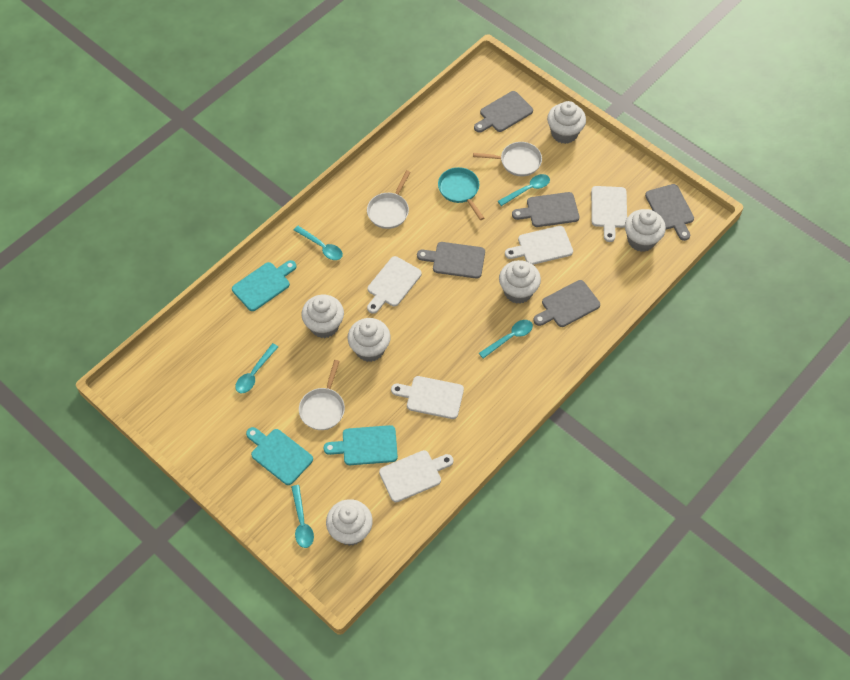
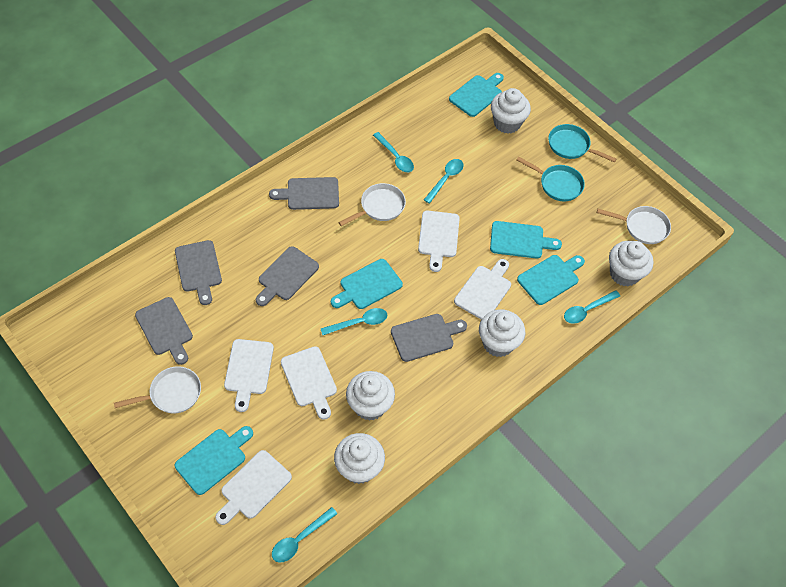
turquoise cutting board: 3 -> 5
turquoise pan: 1 -> 2
white cupcake: 6 -> 5

